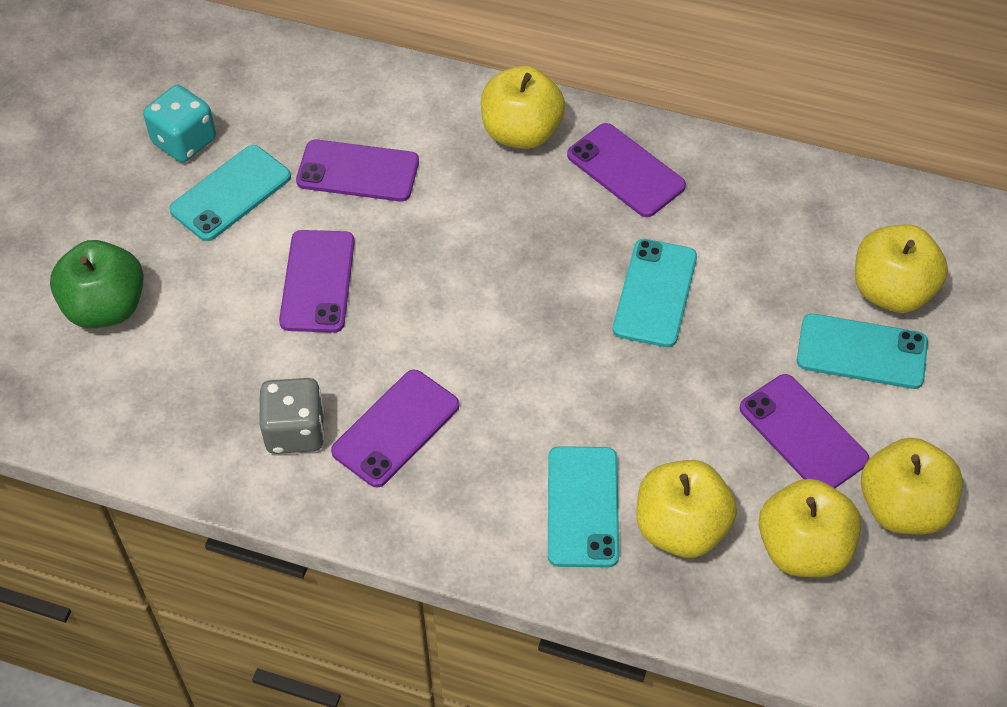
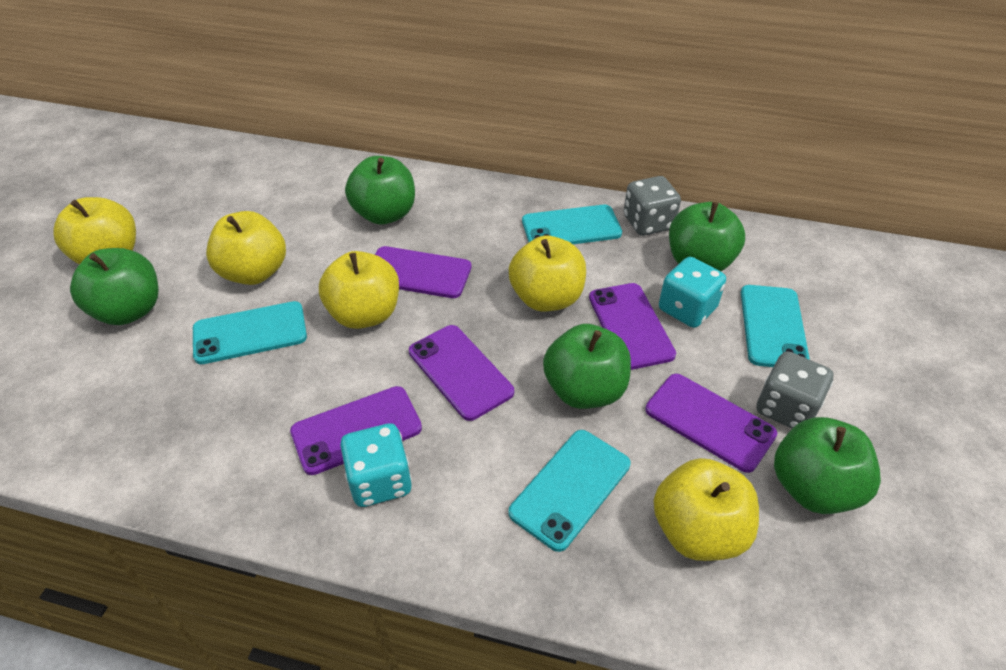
green apple: 1 -> 5
grey dice: 1 -> 2
turquoise dice: 1 -> 2

